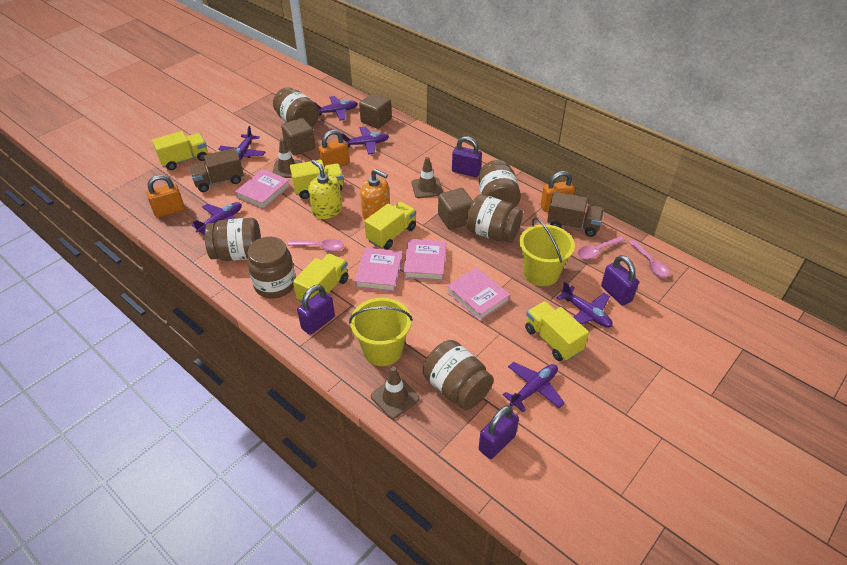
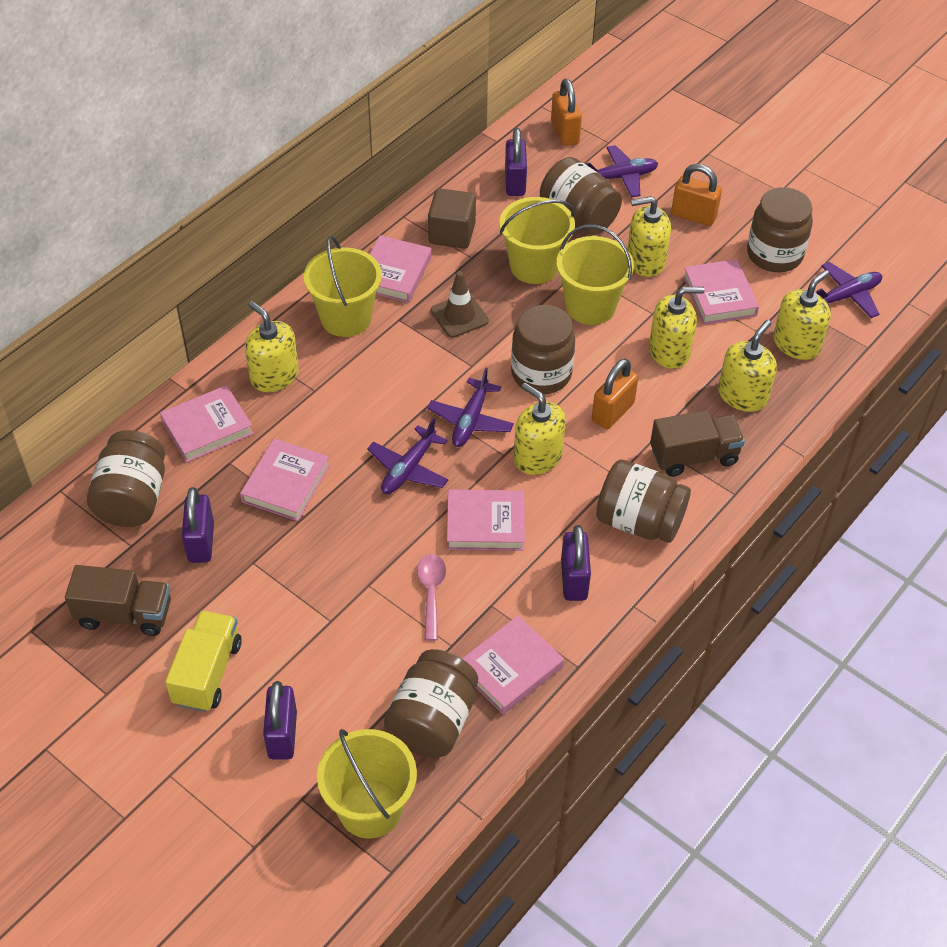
brown cube: 3 -> 1
brown traffic cone: 3 -> 1
orange soap dispenser: 1 -> 0
pink book: 4 -> 6
pink spoon: 3 -> 1
purple plane: 6 -> 4
yellow bucket: 2 -> 4
yellow soap dispenser: 1 -> 6
yellow truck: 5 -> 1

